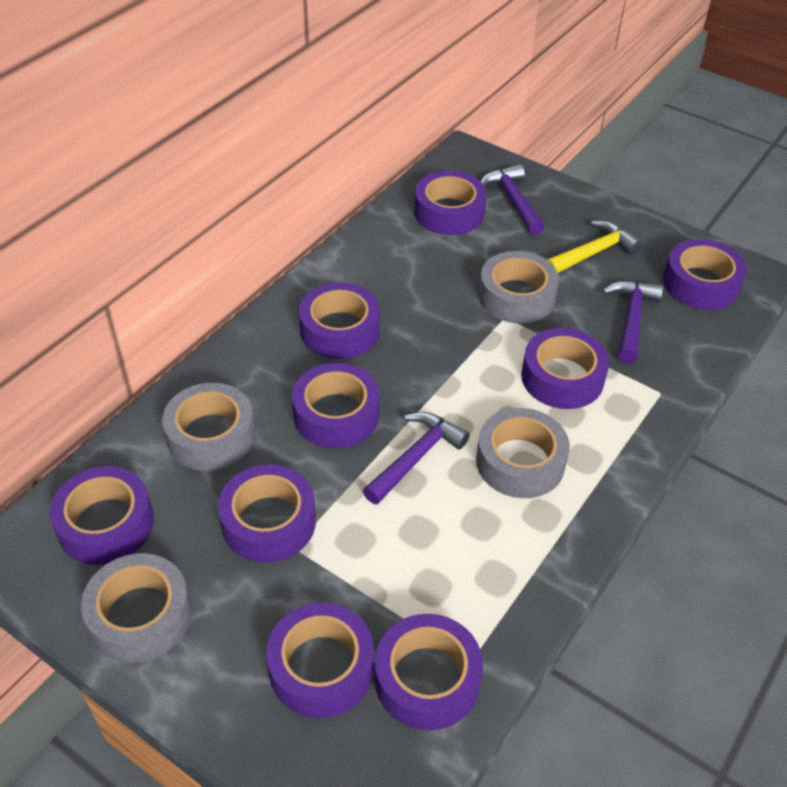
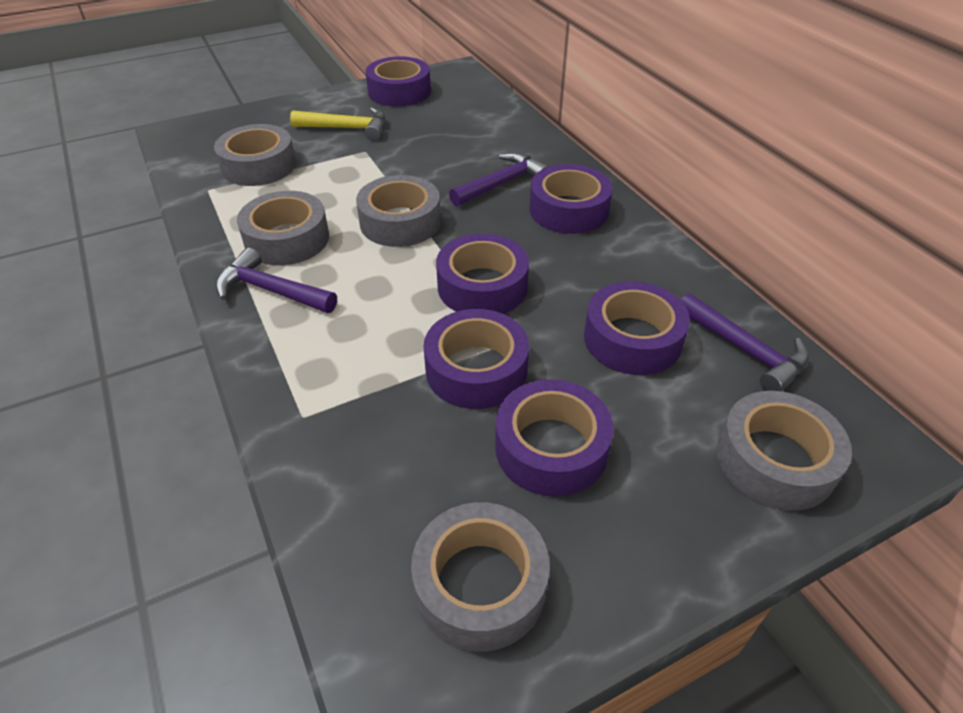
grey tape: 4 -> 5
purple tape: 9 -> 6

